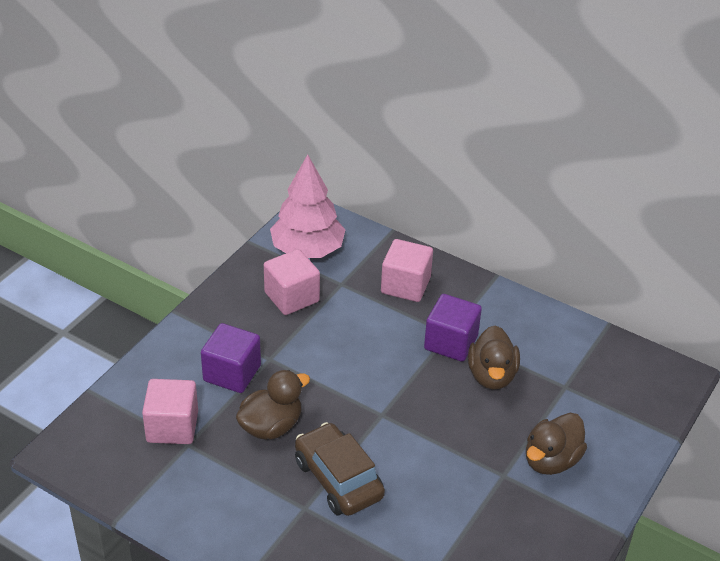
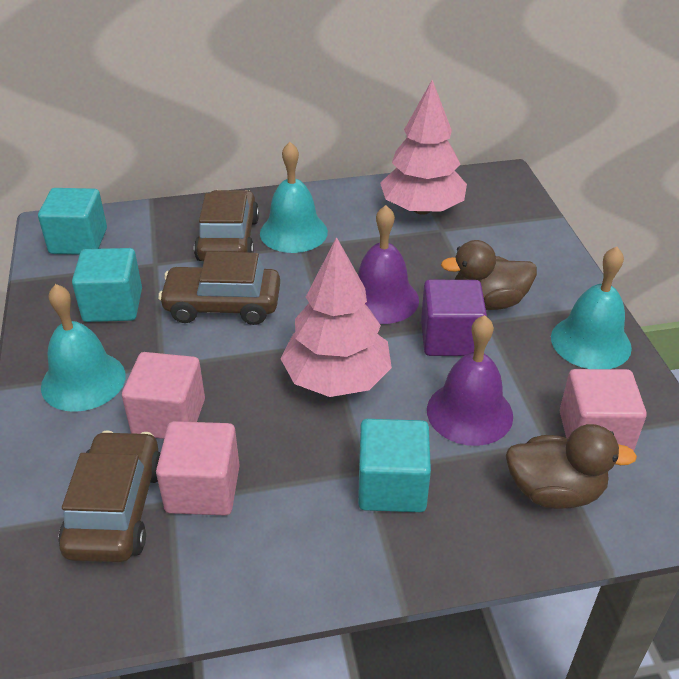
brown car: 1 -> 3
brown duck: 3 -> 2
pink tree: 1 -> 2
purple bell: 0 -> 2
purple cube: 2 -> 1
turquoise bell: 0 -> 3
turquoise cube: 0 -> 3

